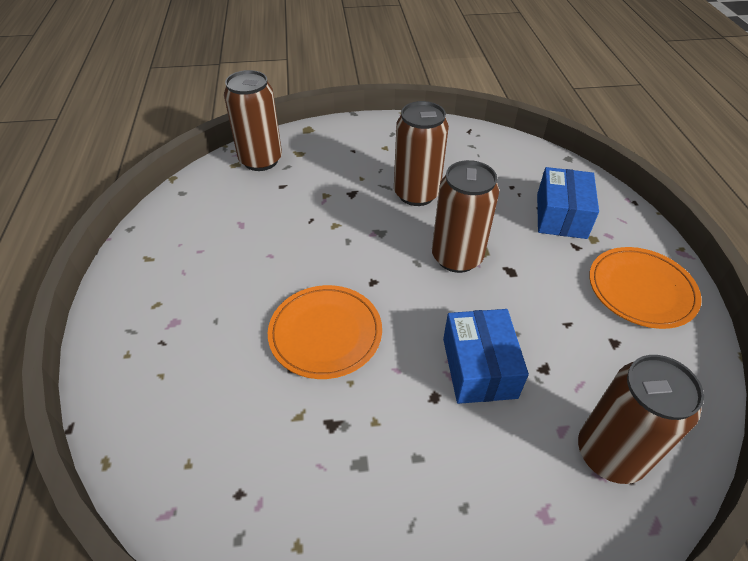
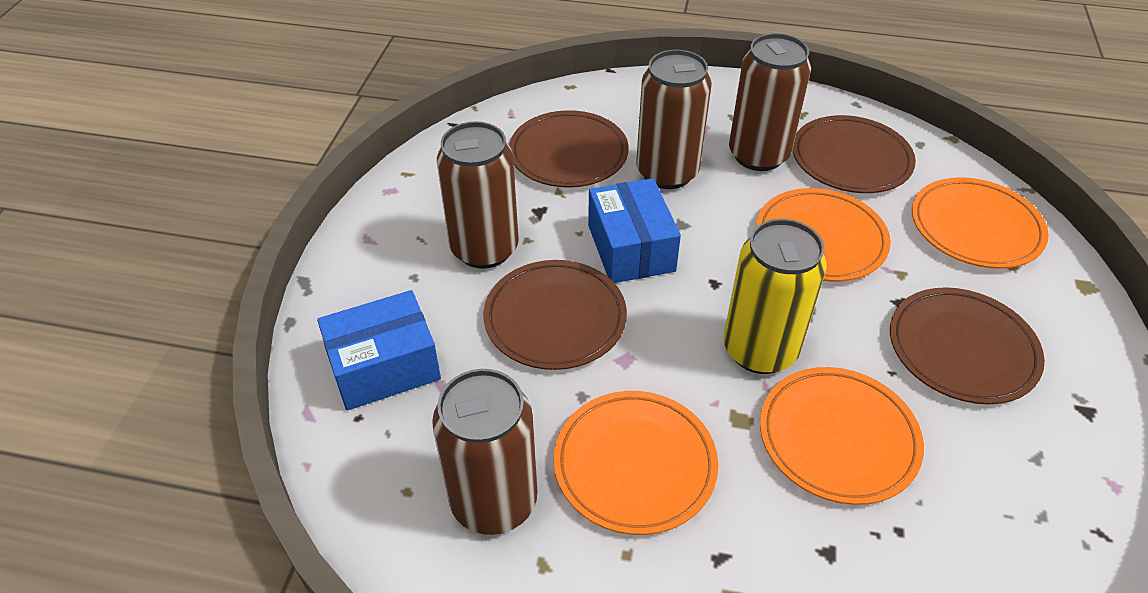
brown plate: 0 -> 4
orange plate: 2 -> 4
yellow can: 0 -> 1

